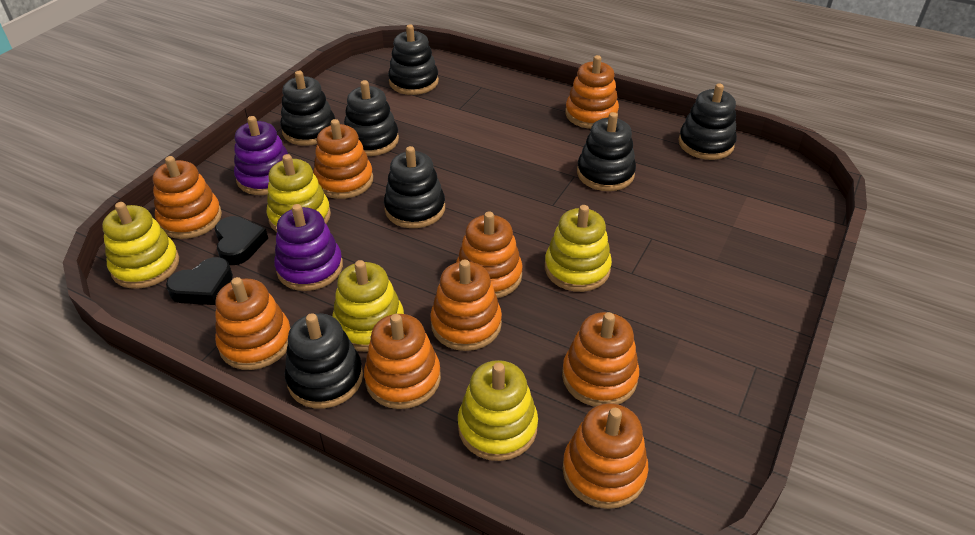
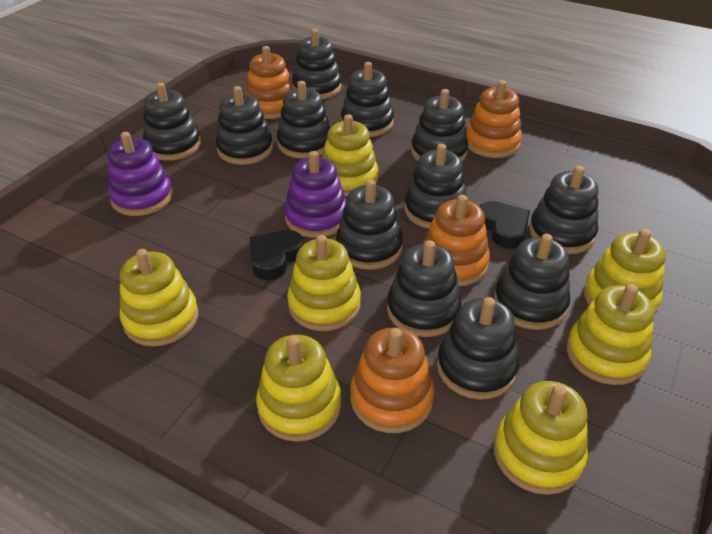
black stacking toy: 7 -> 12
orange stacking toy: 9 -> 4
yellow stacking toy: 5 -> 7

